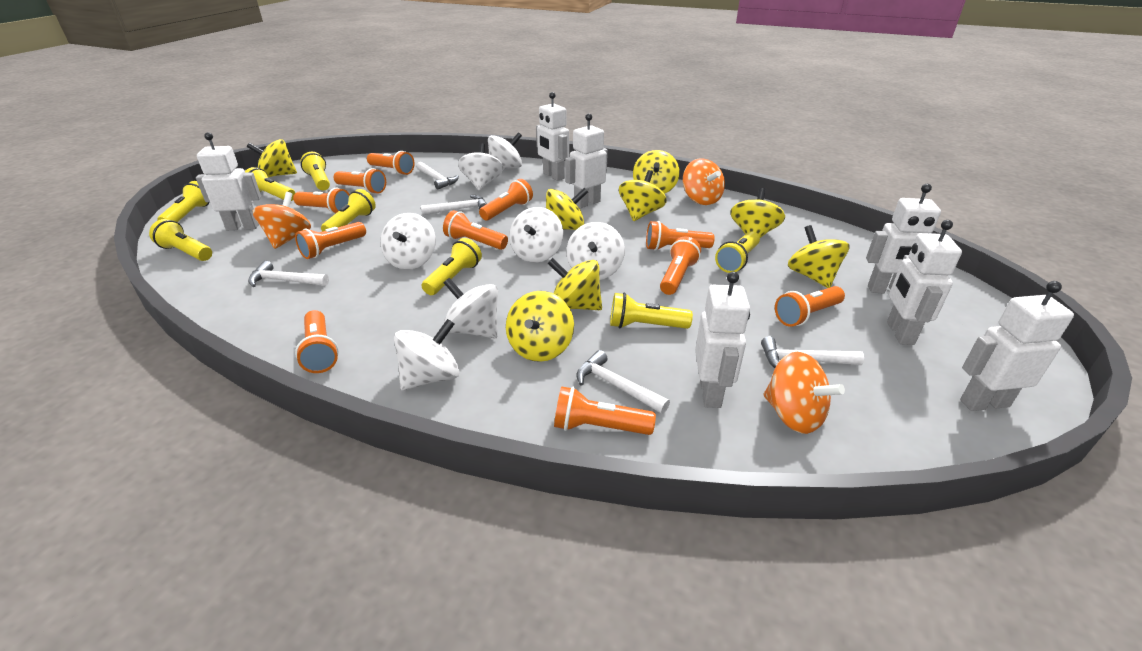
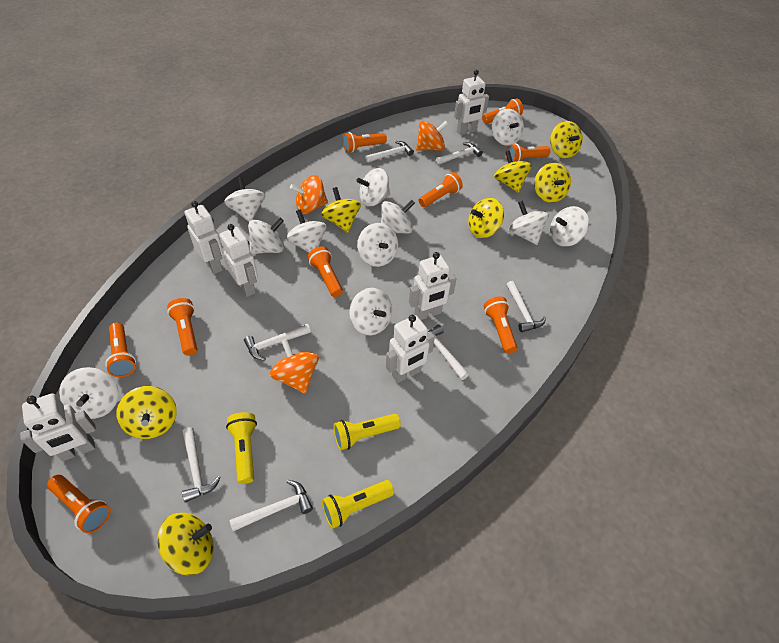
orange flashlight: 11 -> 9
white hammer: 5 -> 7
white robot: 7 -> 6
white spinning top: 7 -> 11
yellow flashlight: 8 -> 3
yellow spinning top: 8 -> 7

